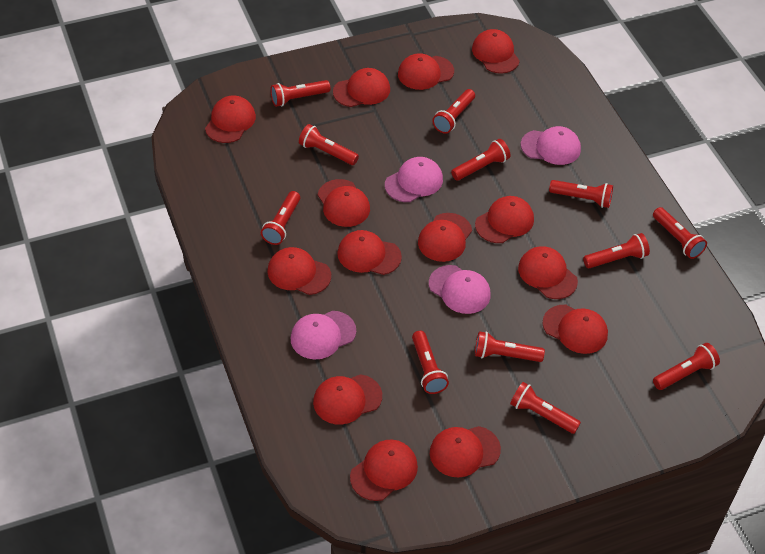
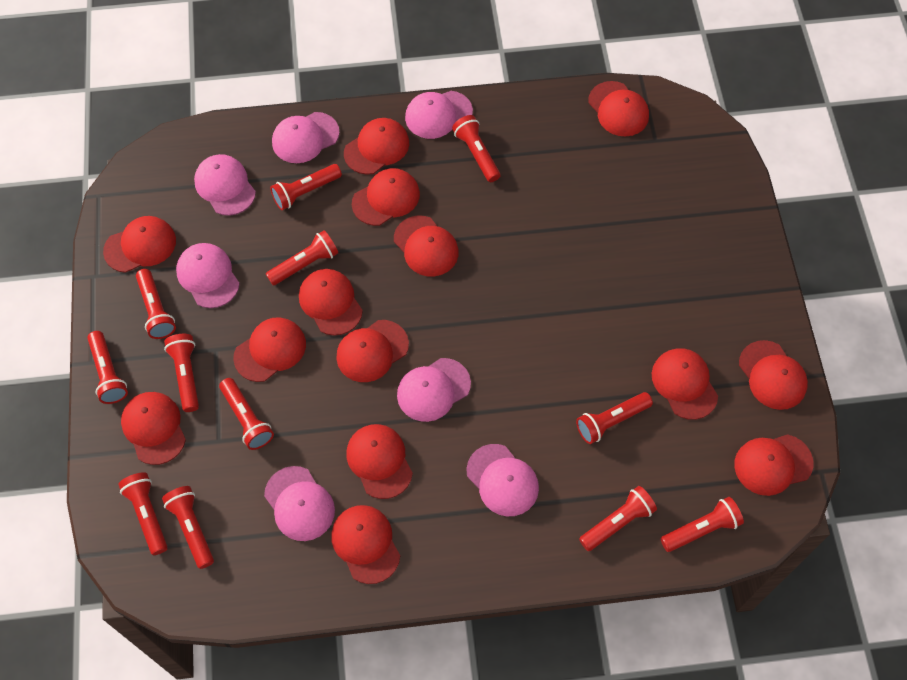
pink cap: 4 -> 7

